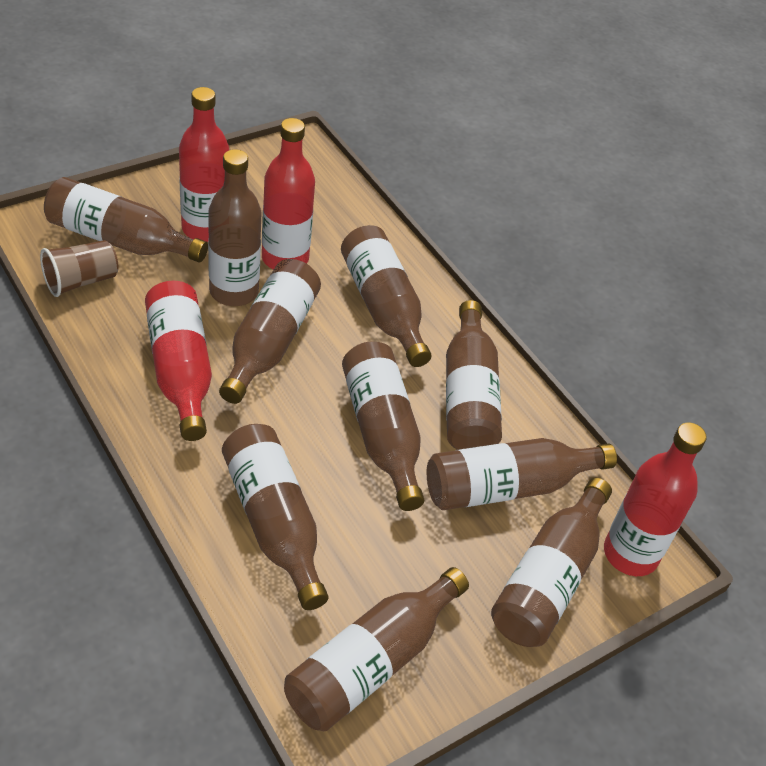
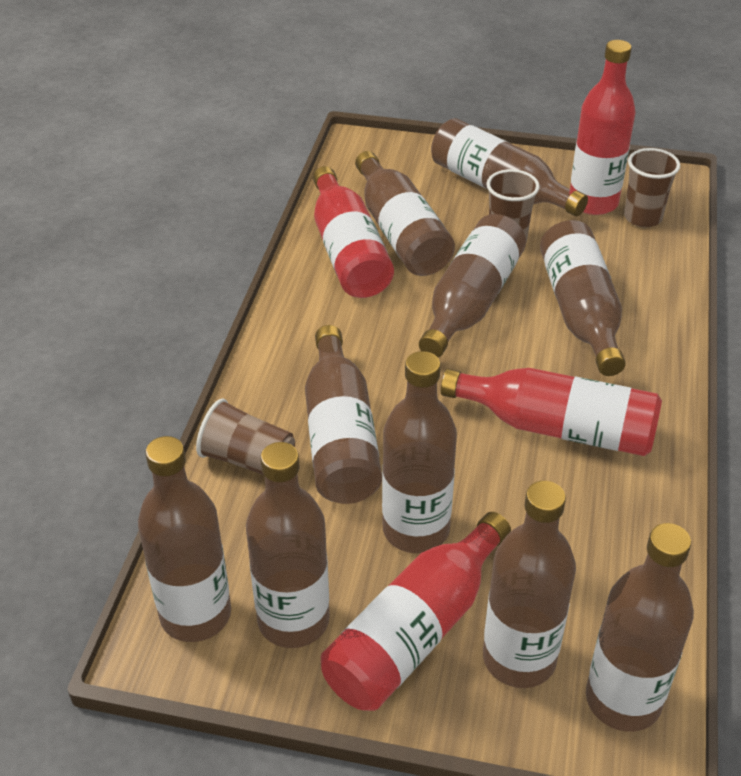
brown cup: 1 -> 3

